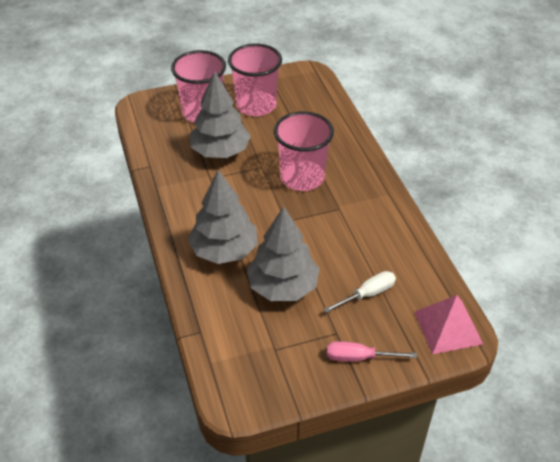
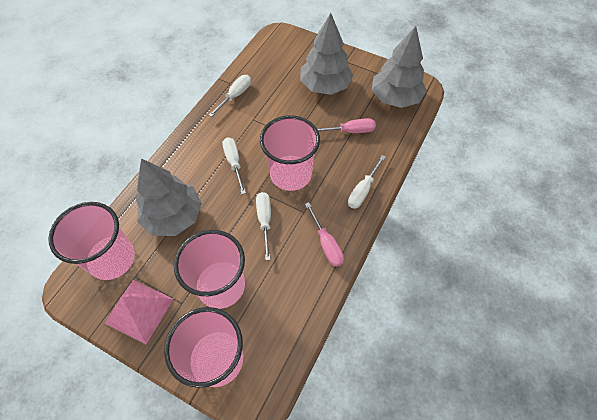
pink cup: 3 -> 4
pink screwdriver: 1 -> 2
white screwdriver: 1 -> 4

